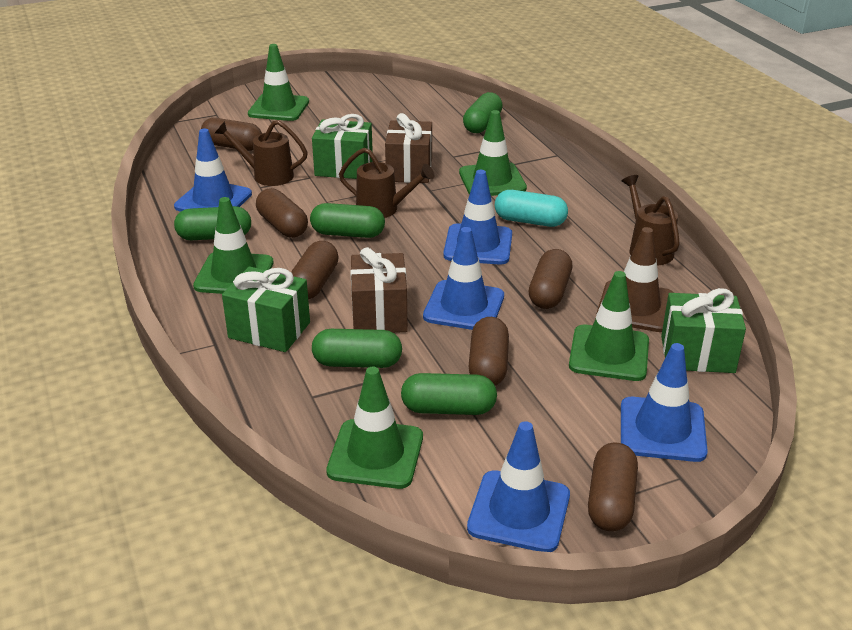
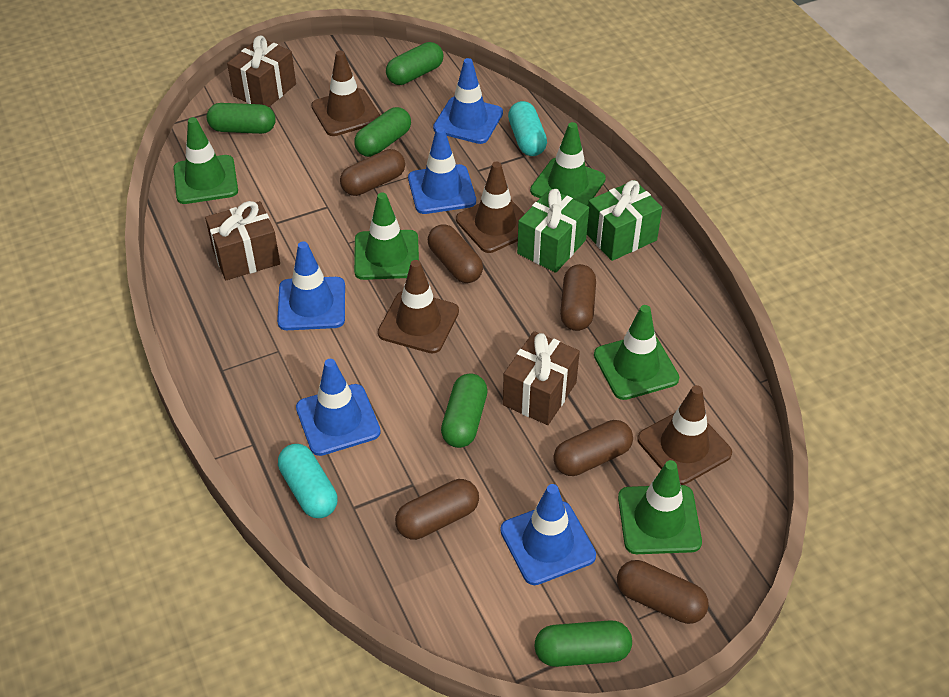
brown gift: 2 -> 3
brown traffic cone: 1 -> 4
brown watering can: 3 -> 0
green gift: 3 -> 2
turquoise capsule: 1 -> 2

